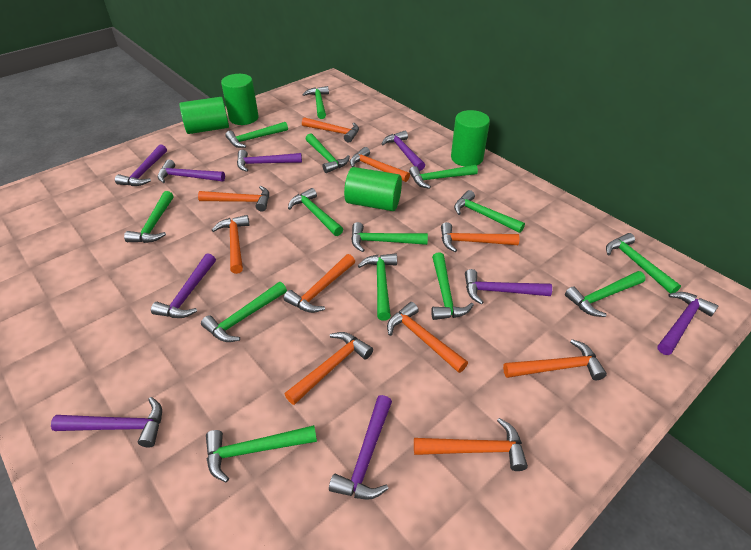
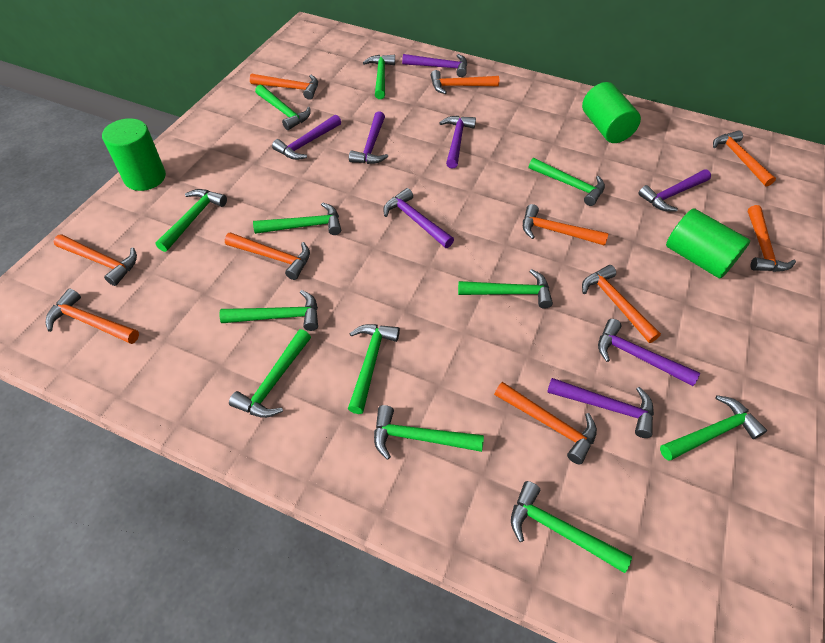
green cylinder: 4 -> 3
green hammer: 14 -> 12
purple hammer: 9 -> 8

